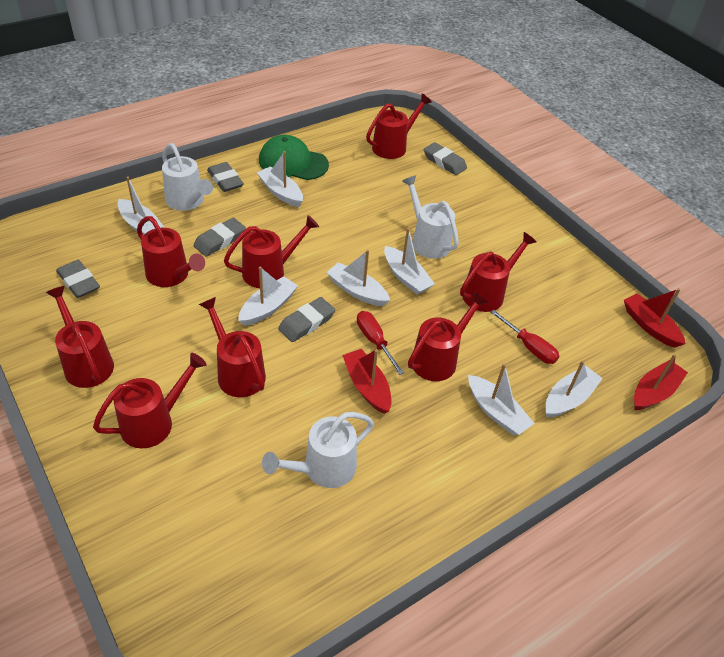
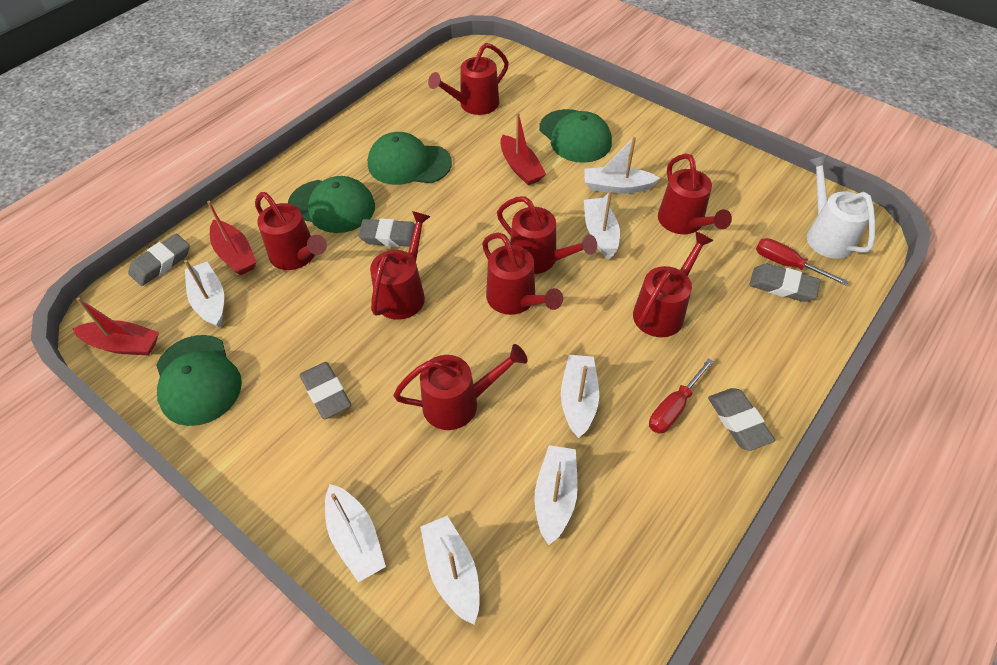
green cap: 1 -> 4
white watering can: 3 -> 1

